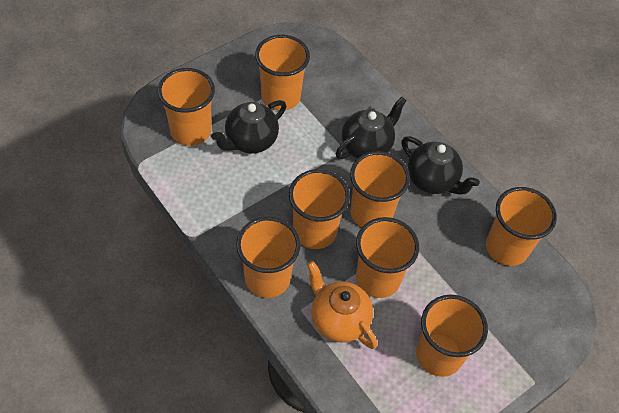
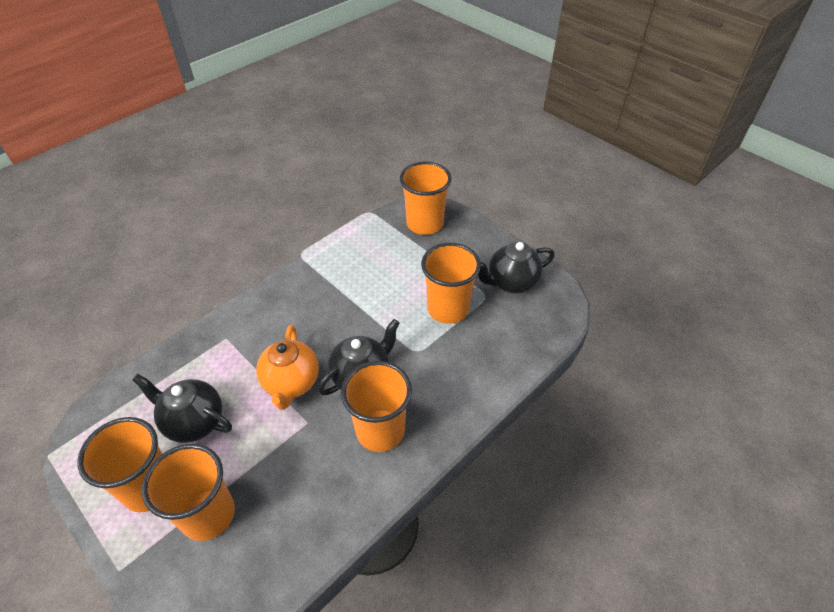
orange cup: 8 -> 5

